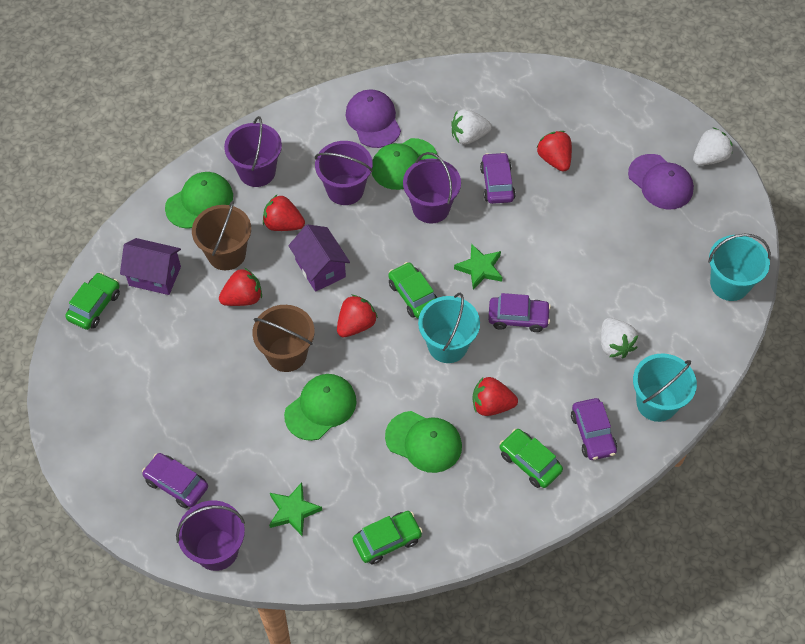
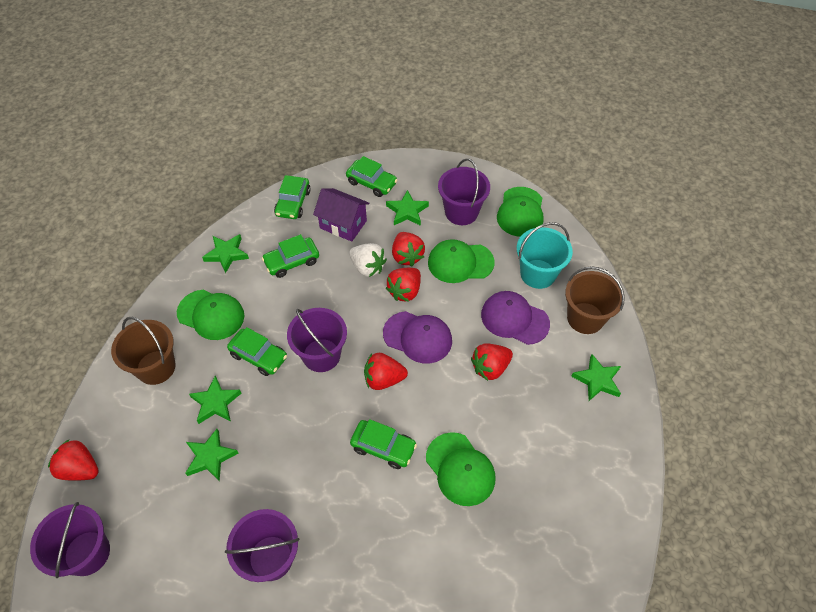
green car: 4 -> 5
green star: 2 -> 5
purple car: 4 -> 0
purple house: 2 -> 1
turquoise bucket: 3 -> 1
white strawberry: 3 -> 1

